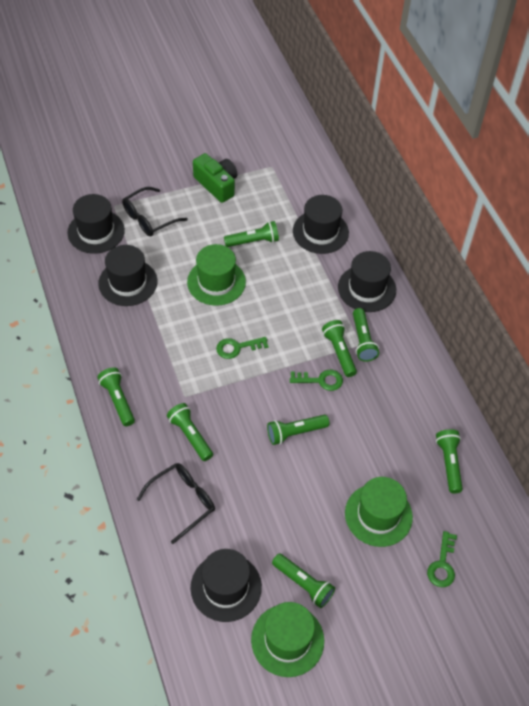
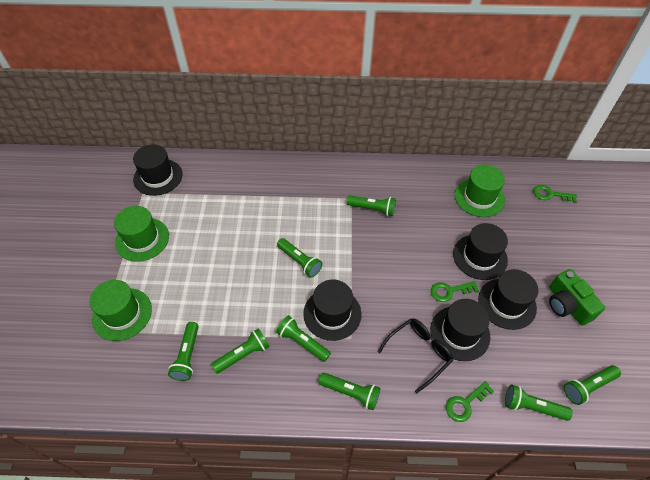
black glasses: 2 -> 1

